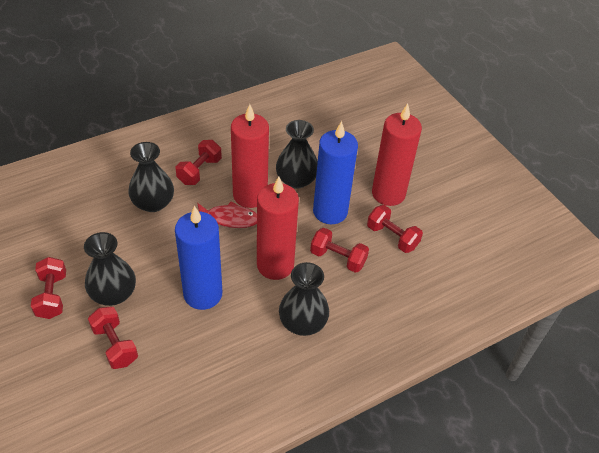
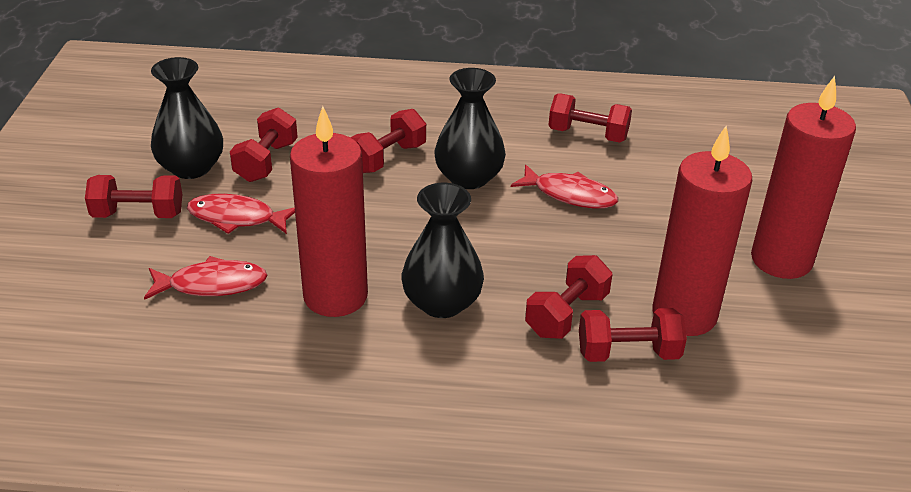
black vase: 4 -> 3
blue candle: 2 -> 0
red dumbbell: 5 -> 6
red fish: 1 -> 3

